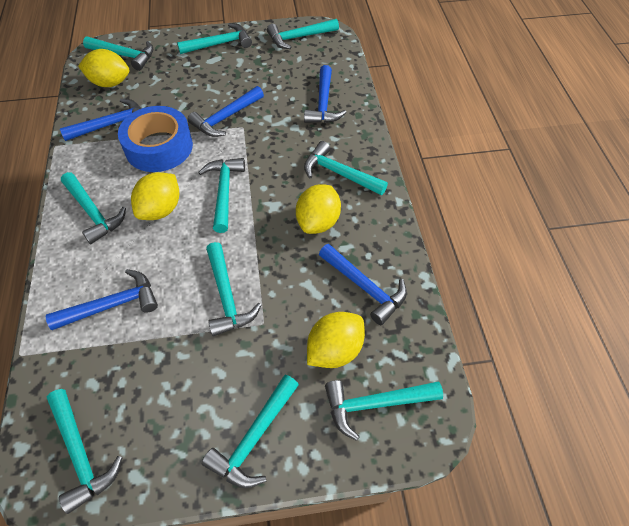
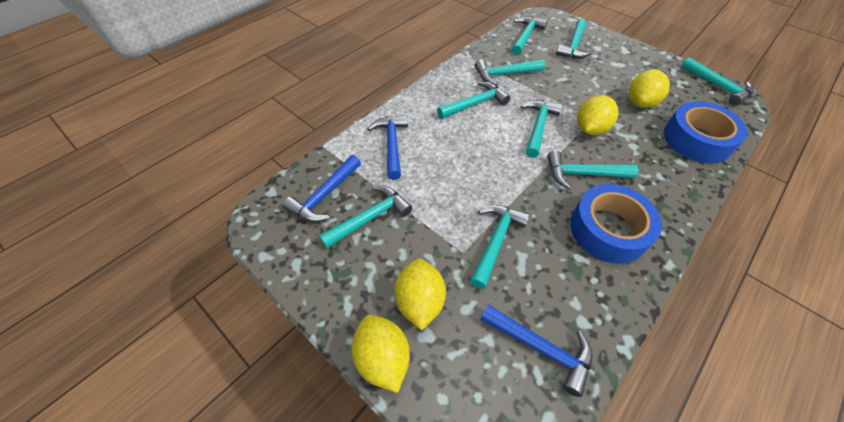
blue hammer: 5 -> 3
blue tape: 1 -> 2
turquoise hammer: 10 -> 9

